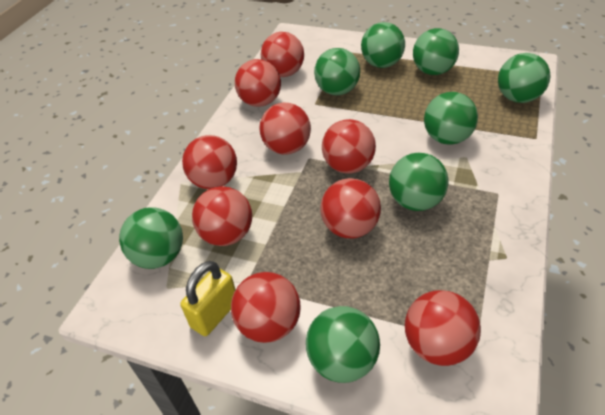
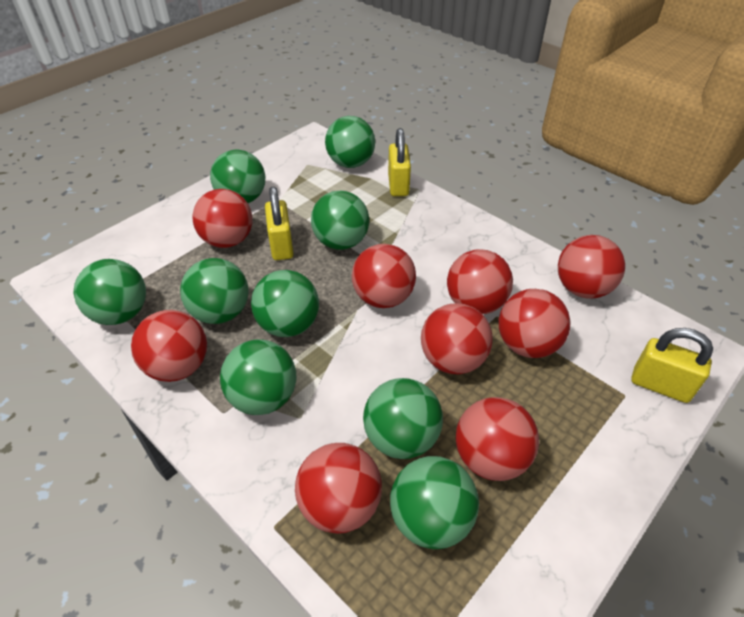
green ball: 8 -> 9
yellow padlock: 1 -> 3

